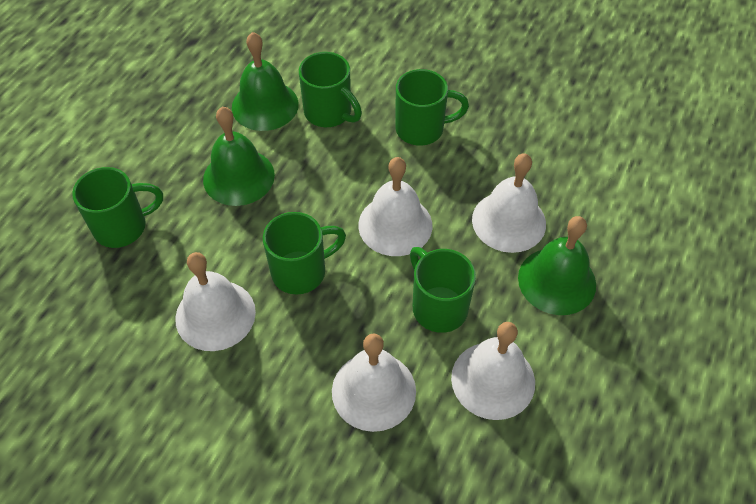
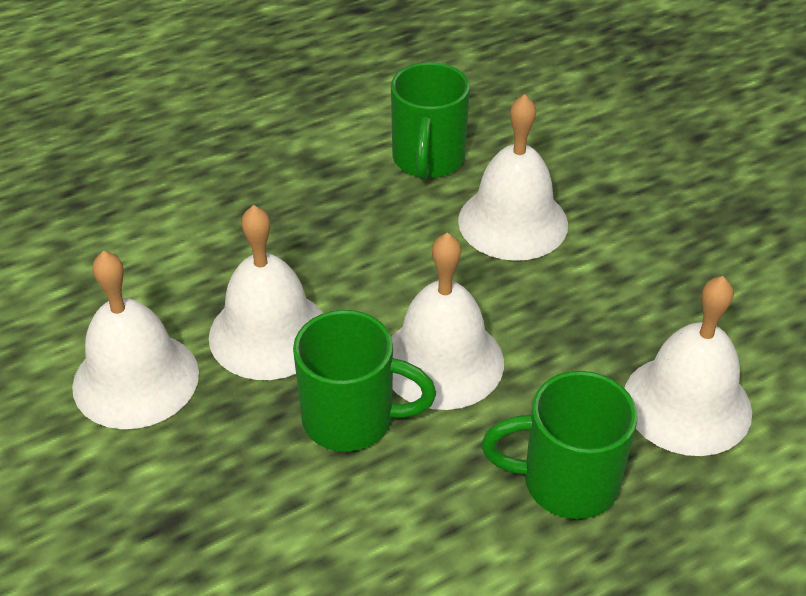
green bell: 3 -> 0
green mug: 5 -> 3

